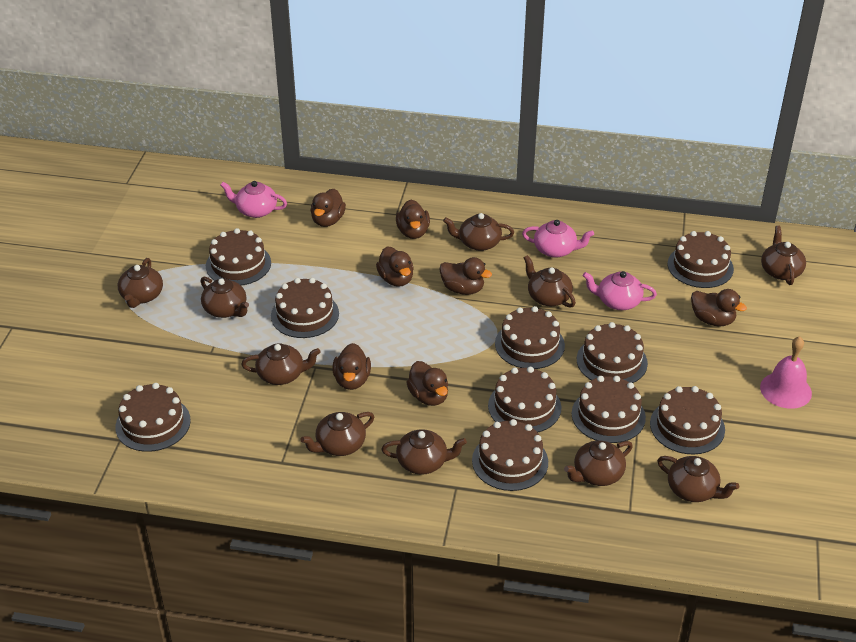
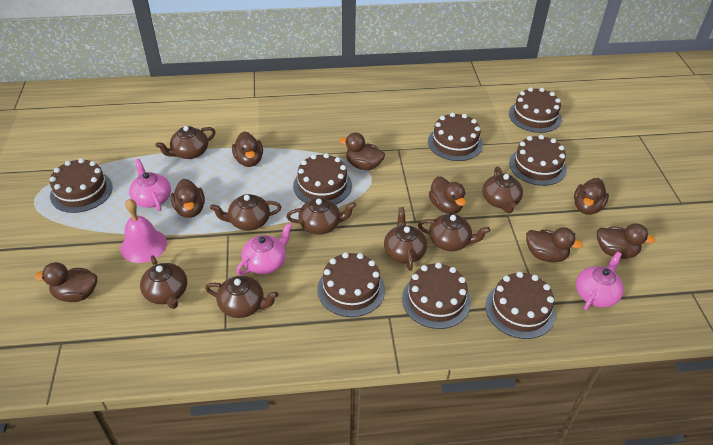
brown cake: 10 -> 8
brown duck: 7 -> 8
brown teapot: 10 -> 8

